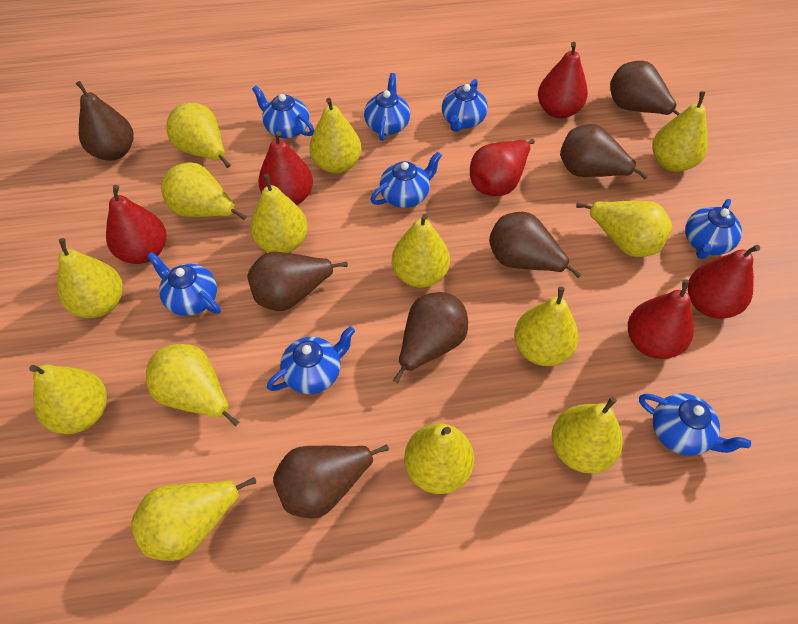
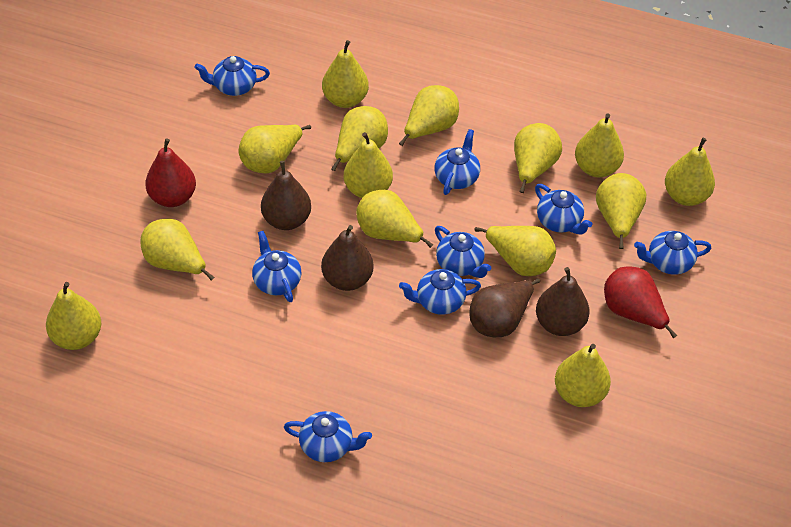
brown pear: 7 -> 4
red pear: 6 -> 2

